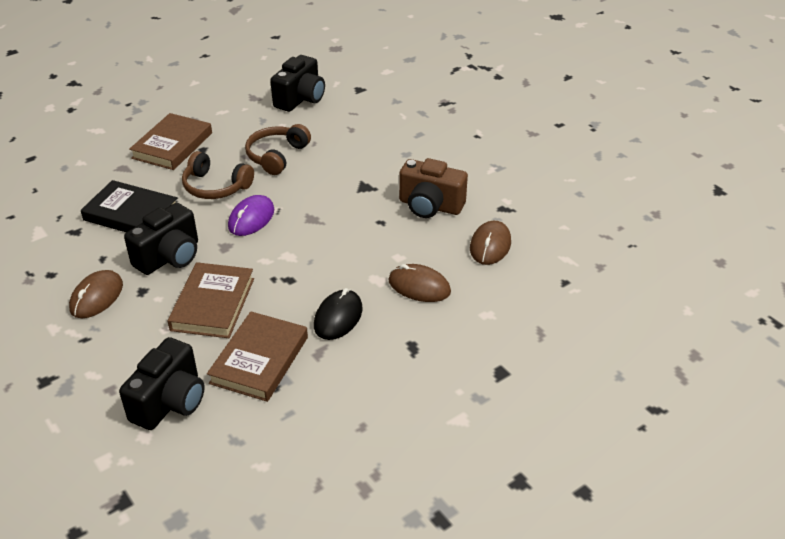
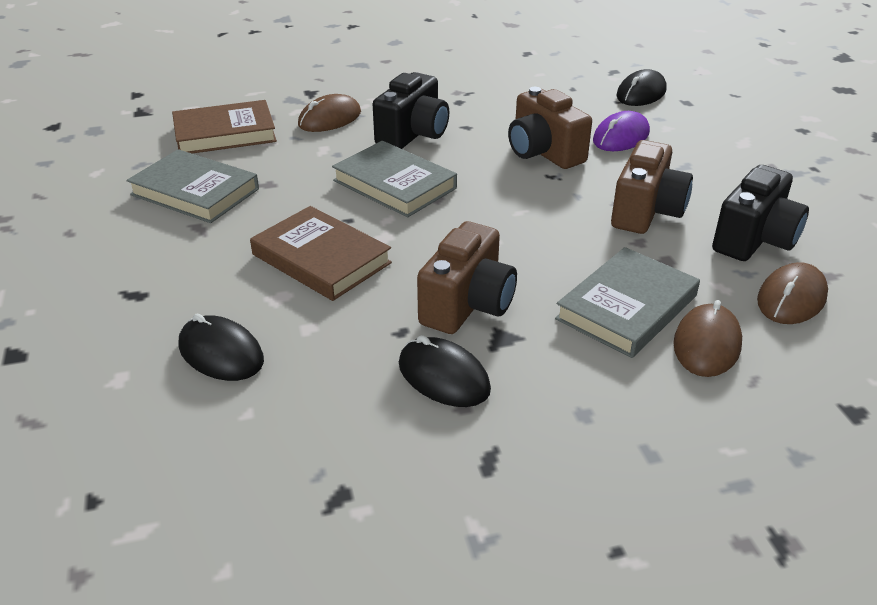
black book: 1 -> 0
black camera: 3 -> 2
black mouse: 1 -> 3
brown book: 3 -> 2
brown camera: 1 -> 3
brown headphones: 2 -> 0
grey book: 0 -> 3

